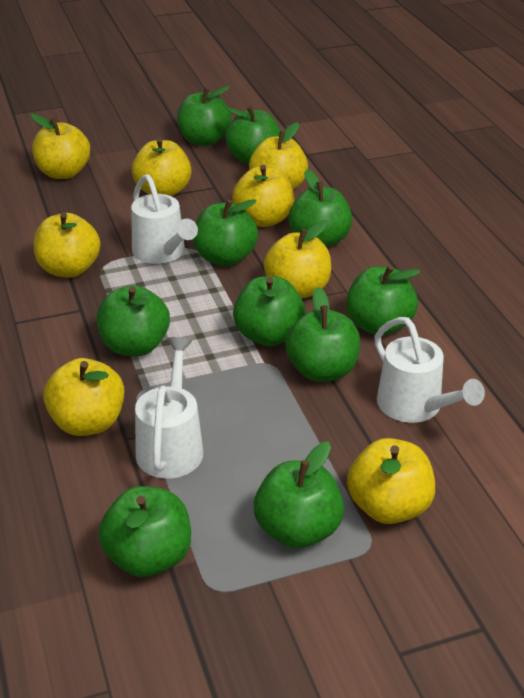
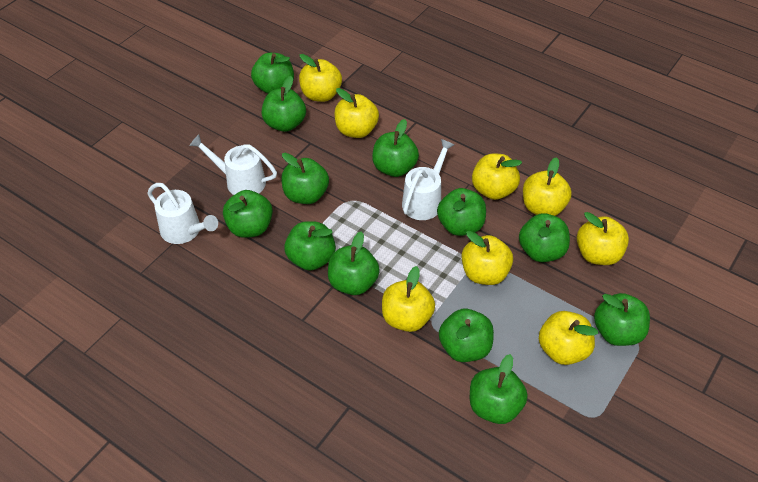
green apple: 10 -> 12

